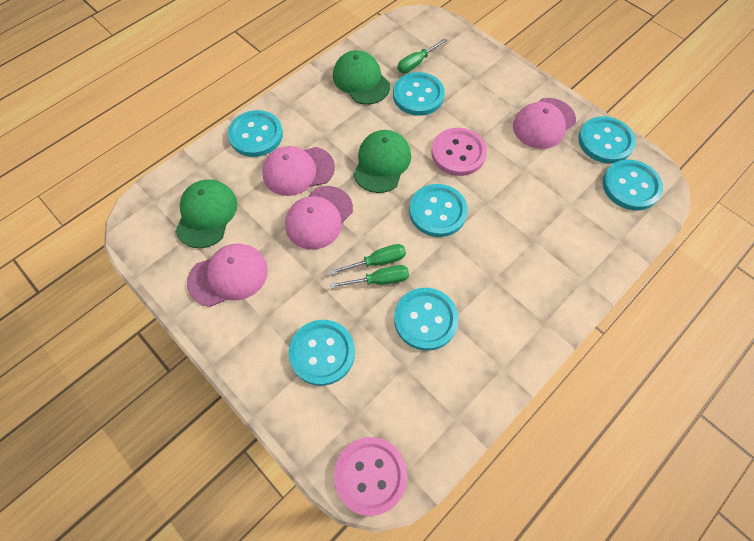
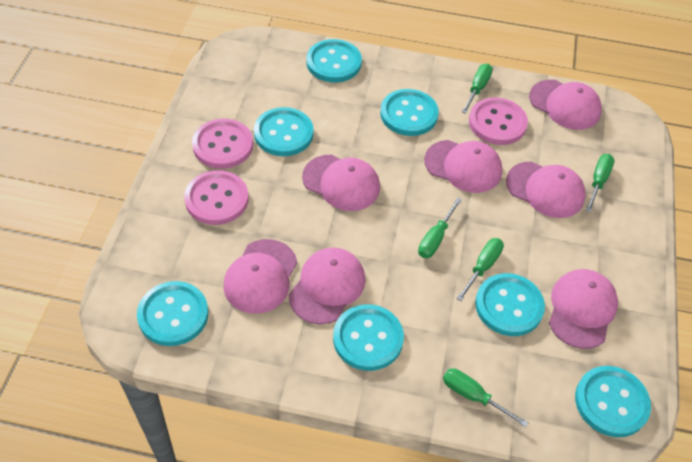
green cap: 3 -> 0
green screwdriver: 3 -> 5
pink button: 2 -> 3
pink cap: 4 -> 7

